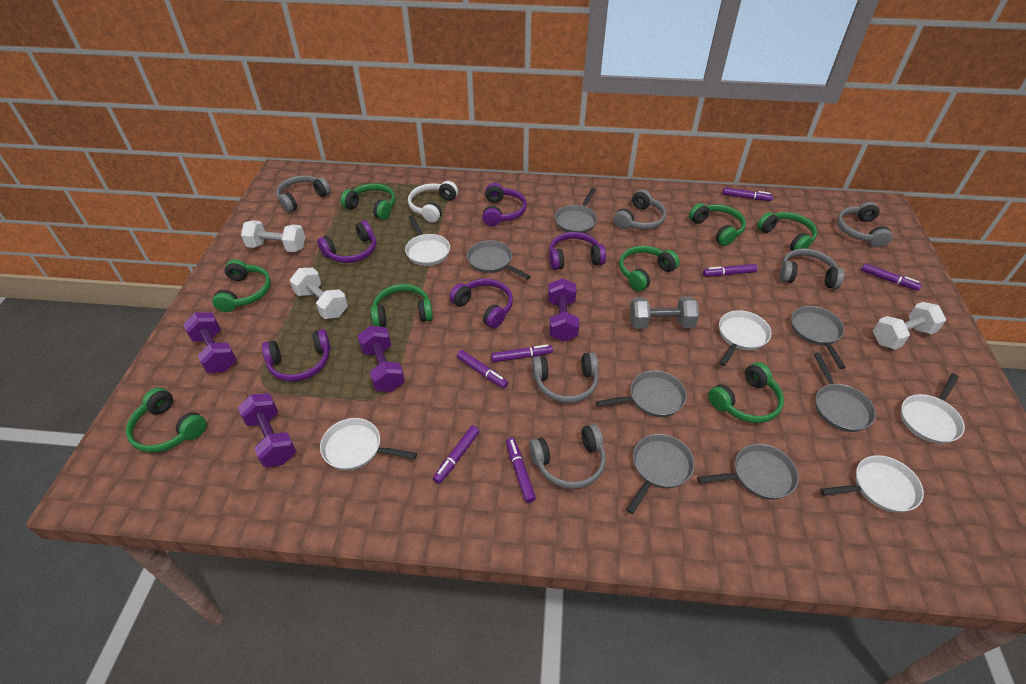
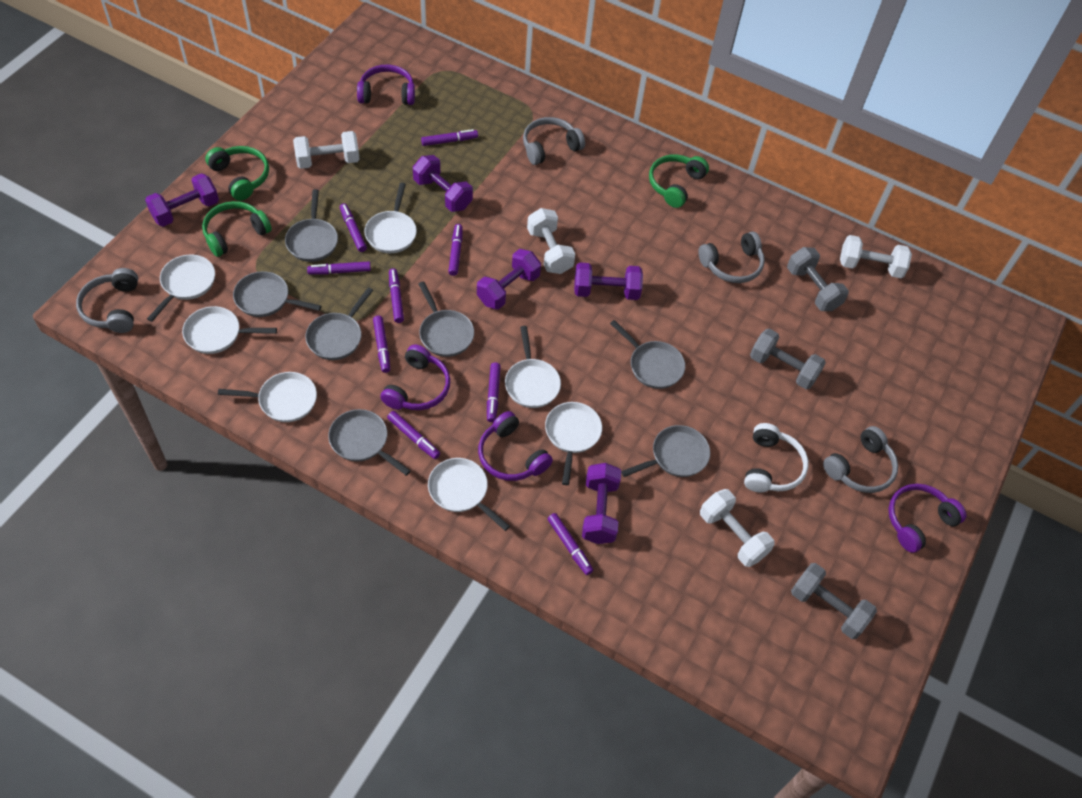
green headphones: 8 -> 3
grey dumbbell: 1 -> 3
grey headphones: 6 -> 4
purple dumbbell: 4 -> 5
purple headphones: 5 -> 4
purple marker: 7 -> 9
white dumbbell: 3 -> 4
white pan: 5 -> 7

